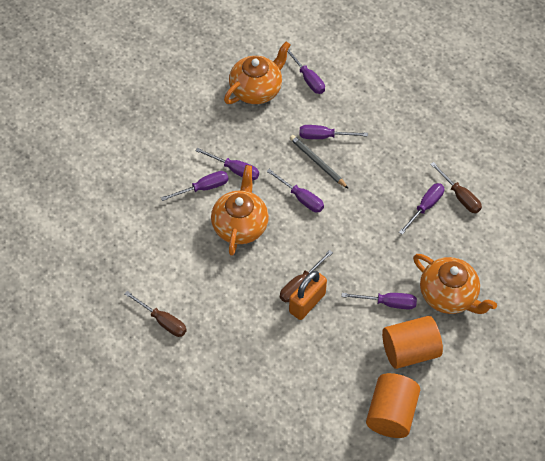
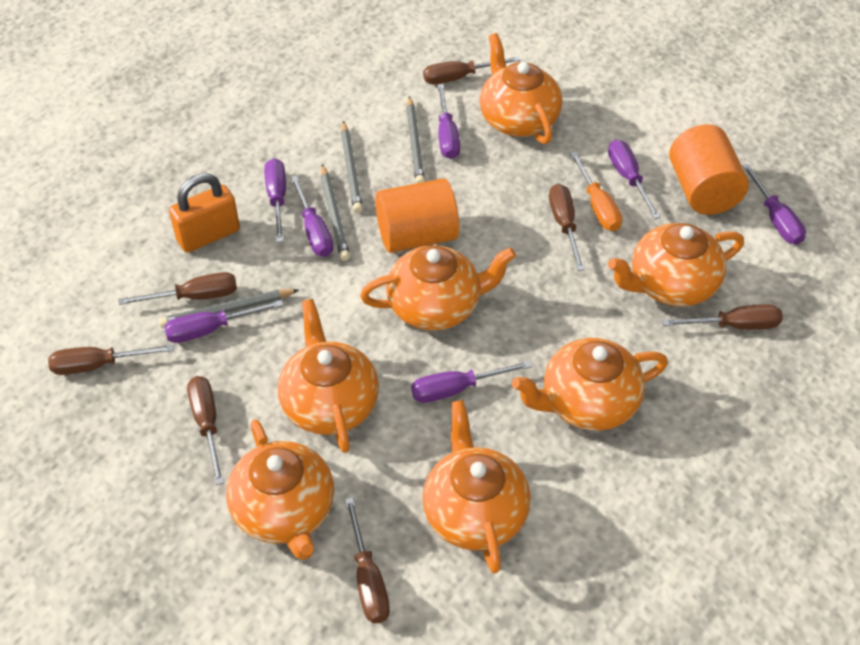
brown screwdriver: 3 -> 7
grey pencil: 1 -> 4
orange screwdriver: 0 -> 1
orange teapot: 3 -> 7

